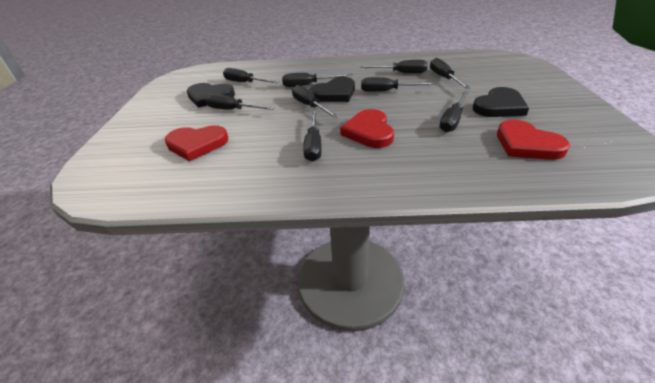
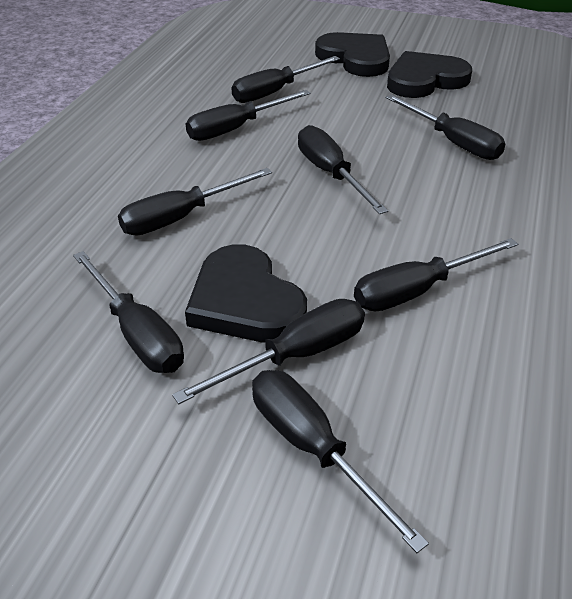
red heart: 3 -> 0

